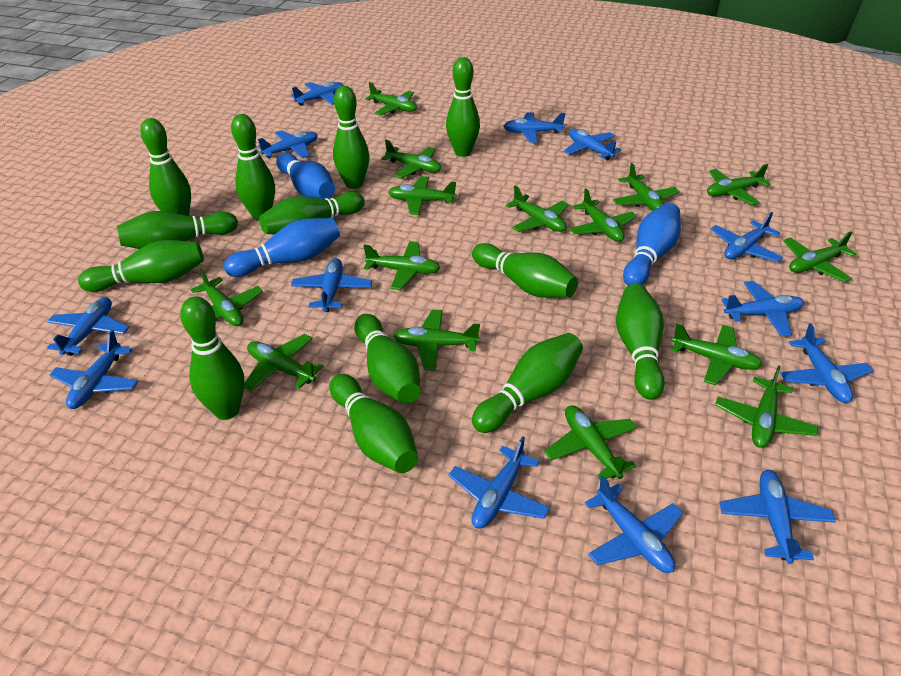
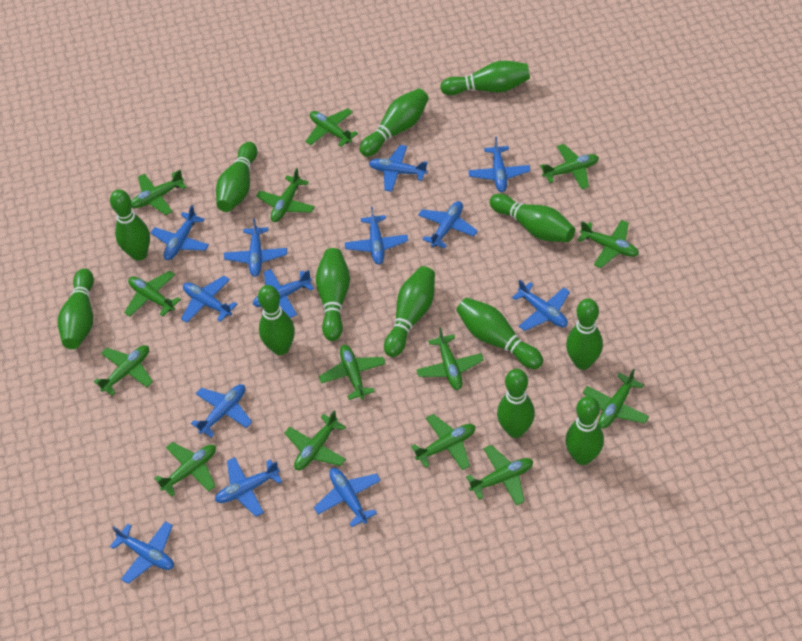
blue bowling pin: 3 -> 0
green plane: 15 -> 14

